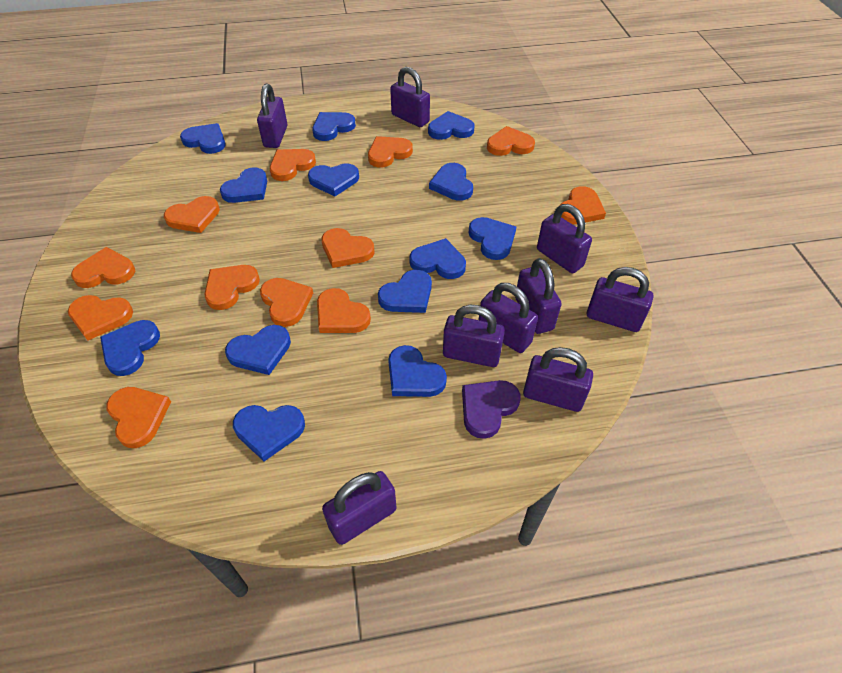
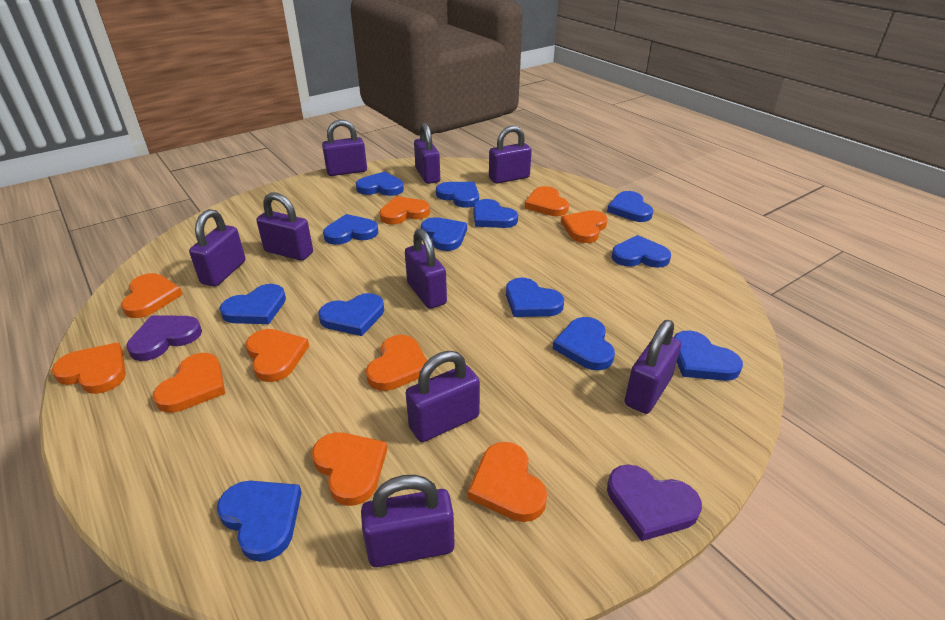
orange heart: 12 -> 10
purple heart: 1 -> 2

